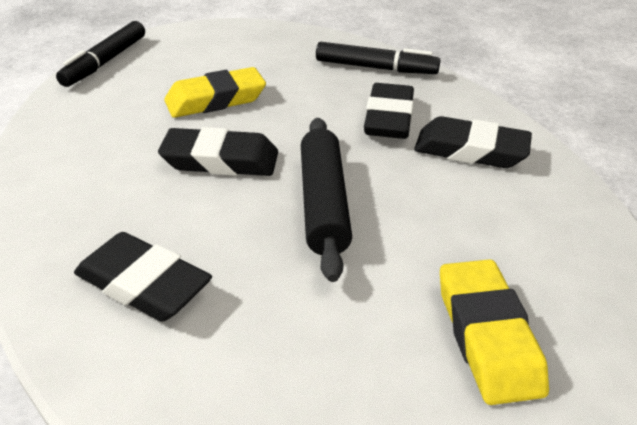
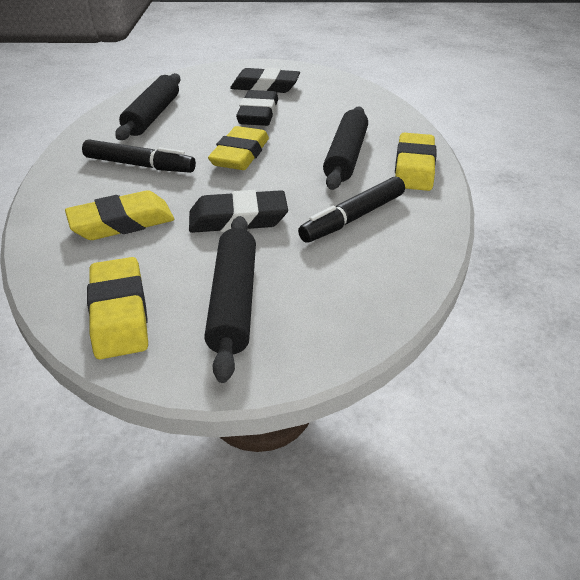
black eraser: 4 -> 3
black rolling pin: 1 -> 3
yellow eraser: 2 -> 4

